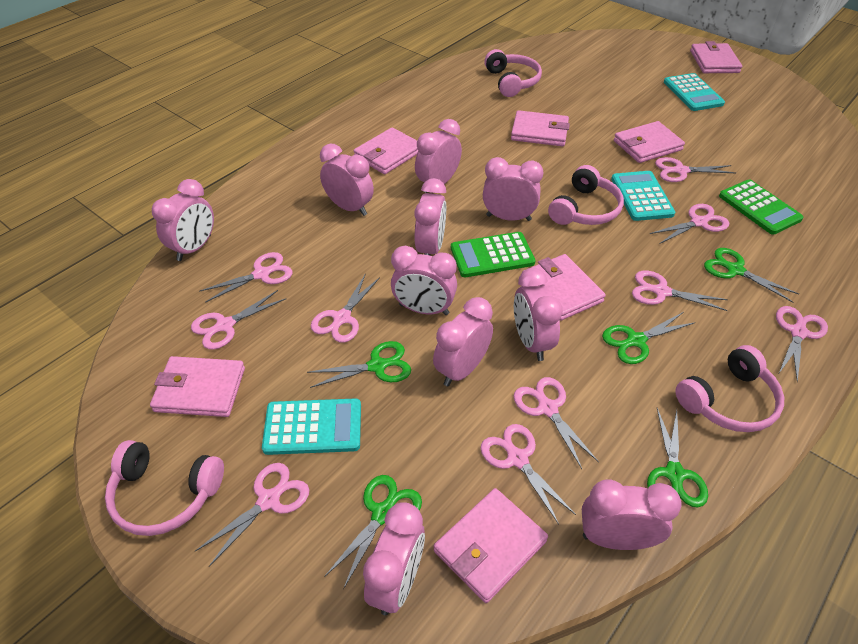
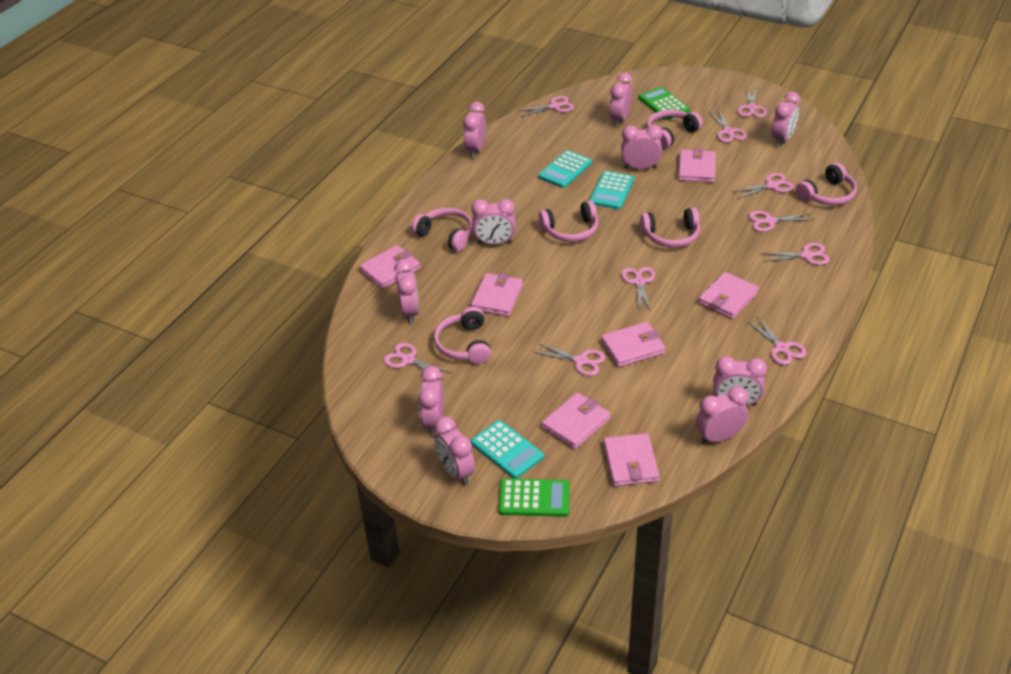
green scissors: 5 -> 0
pink headphones: 4 -> 6

